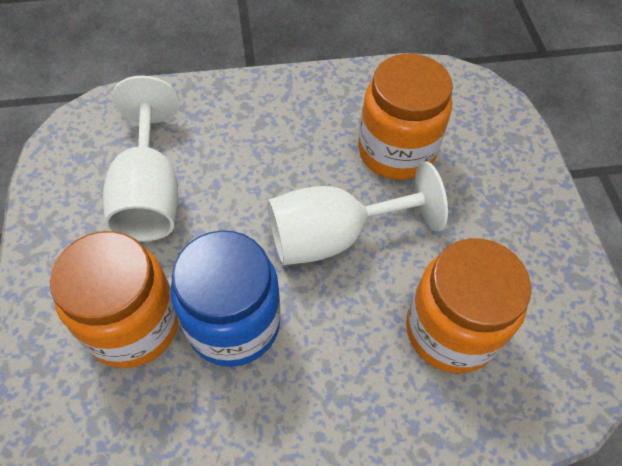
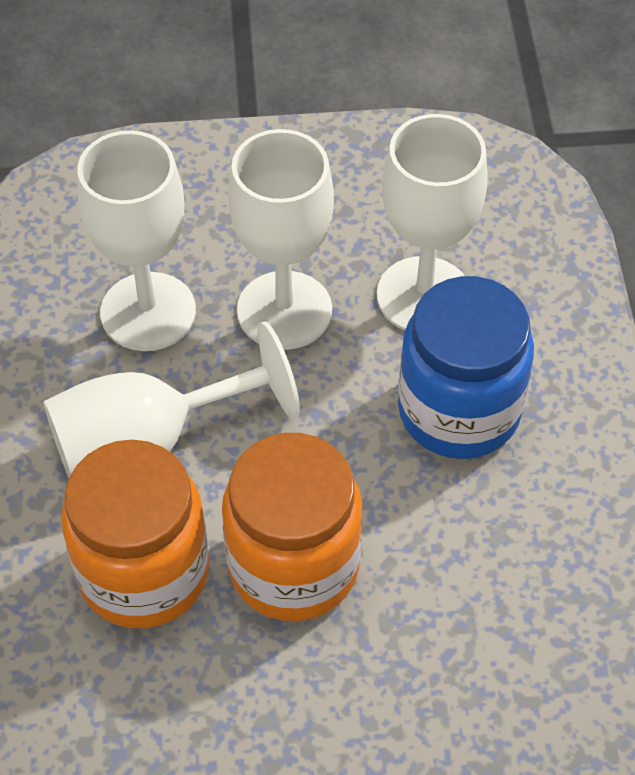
orange jar: 3 -> 2
white goblet: 2 -> 4

